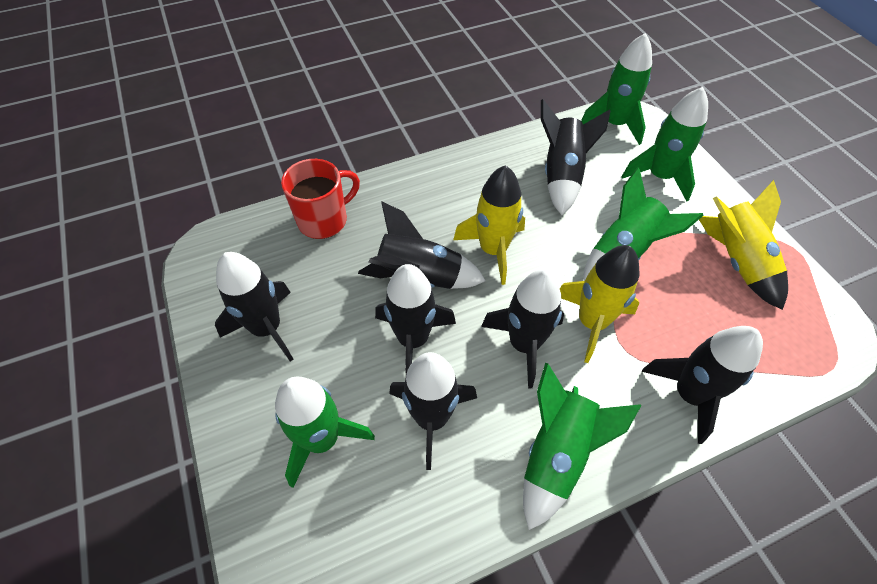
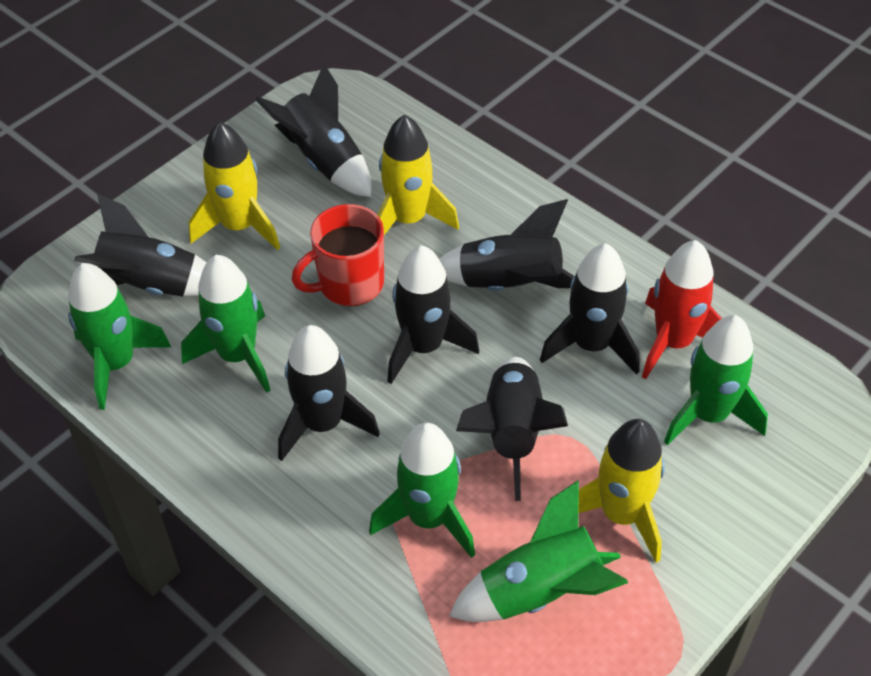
red rocket: 0 -> 1

